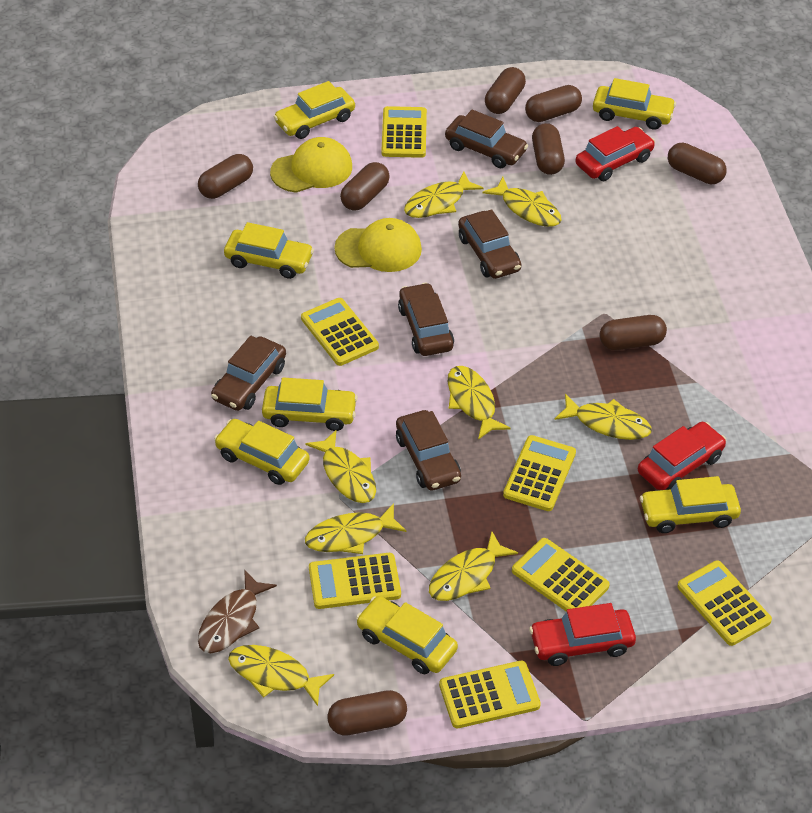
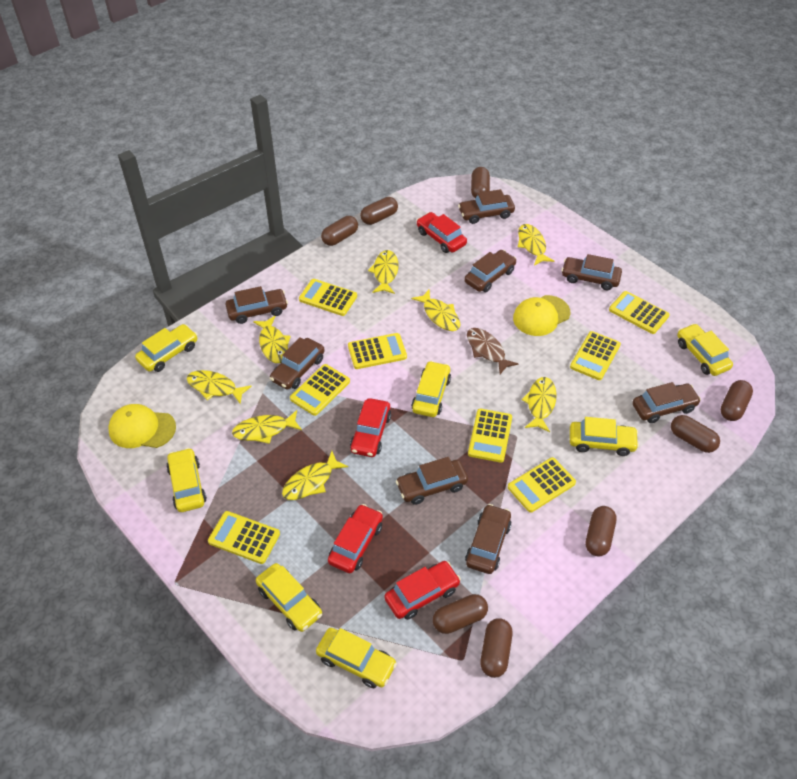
brown car: 5 -> 8
red car: 3 -> 4
yellow calculator: 7 -> 8

